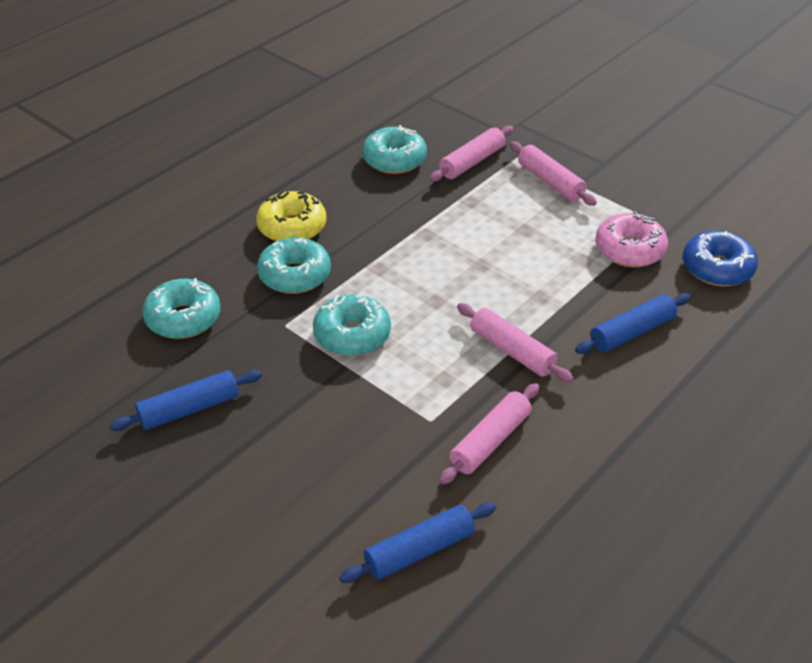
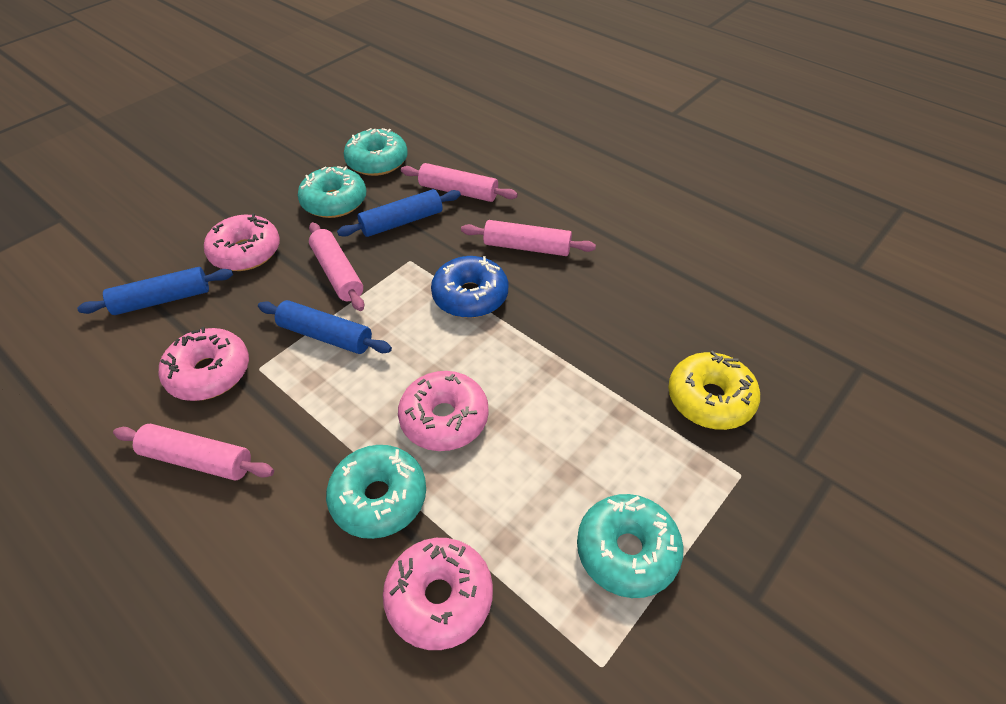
pink donut: 1 -> 4

